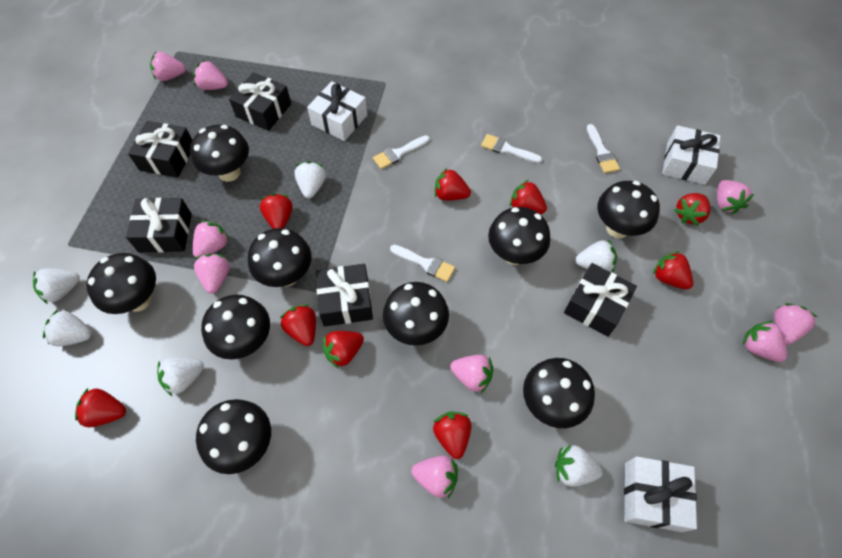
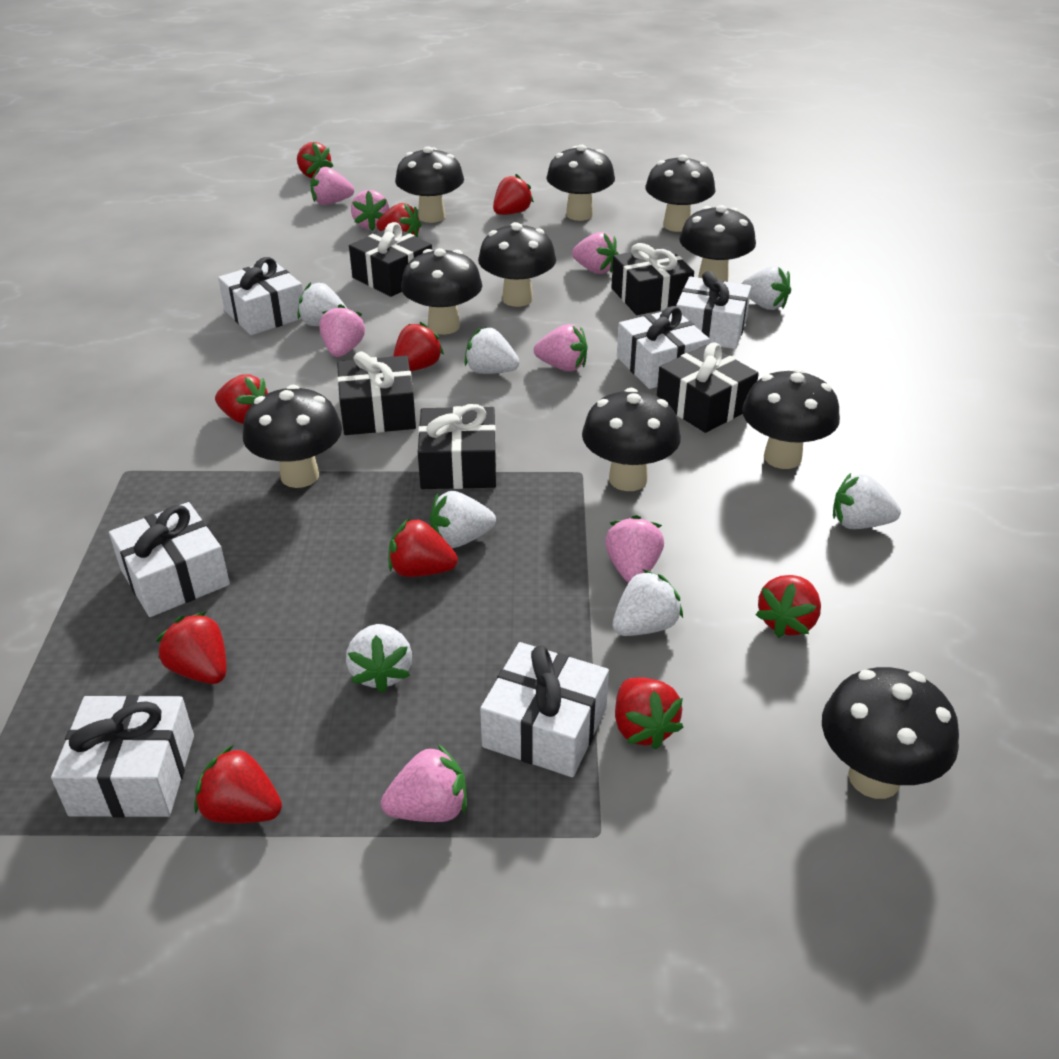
black mushroom: 9 -> 10
pink strawberry: 9 -> 7
red strawberry: 9 -> 10
white brush: 4 -> 0
white gift: 3 -> 6
white strawberry: 6 -> 7

